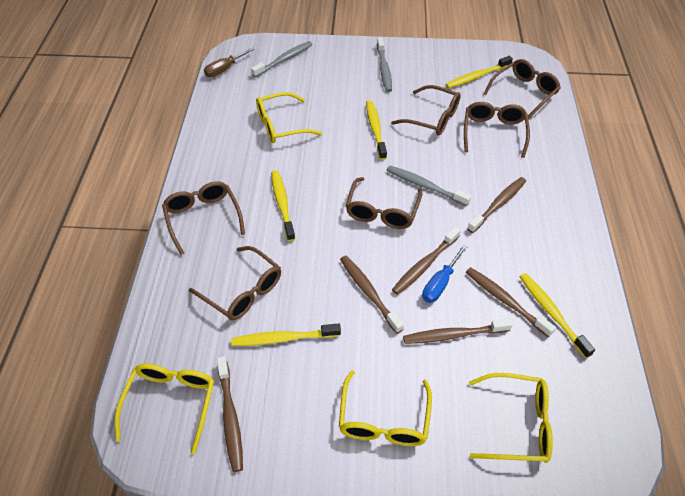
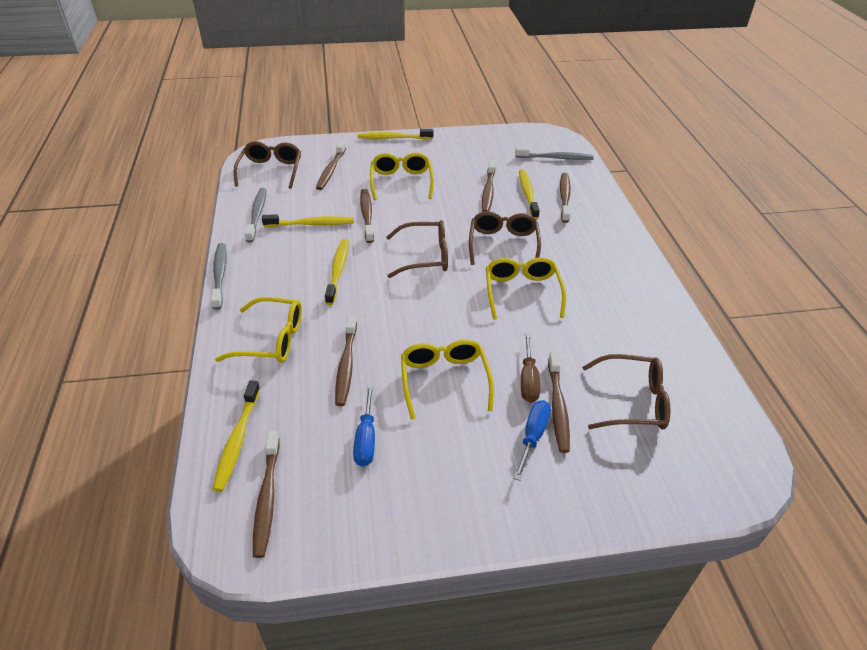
blue screwdriver: 1 -> 2
brown glasses: 6 -> 4
brown toothbrush: 6 -> 7

